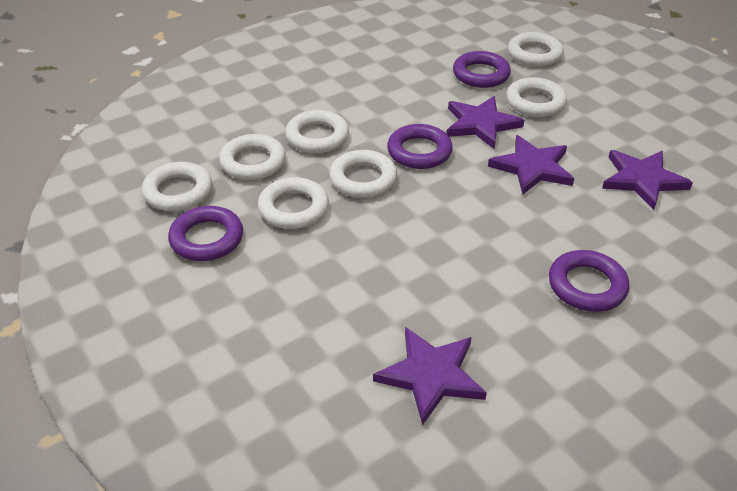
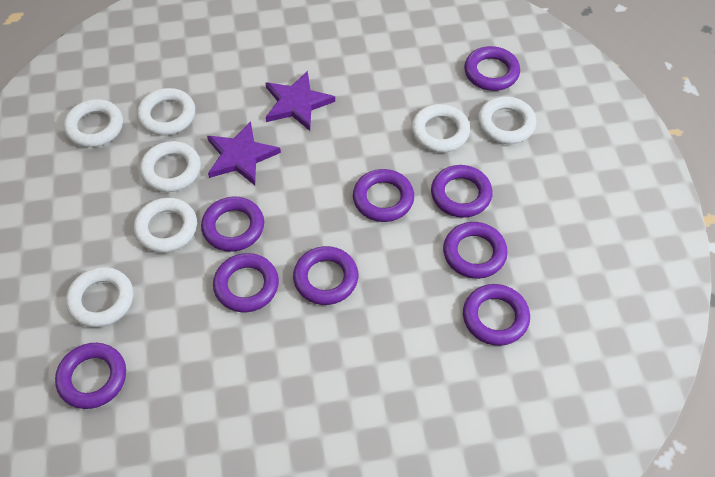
purple ring: 4 -> 9
purple star: 4 -> 2

